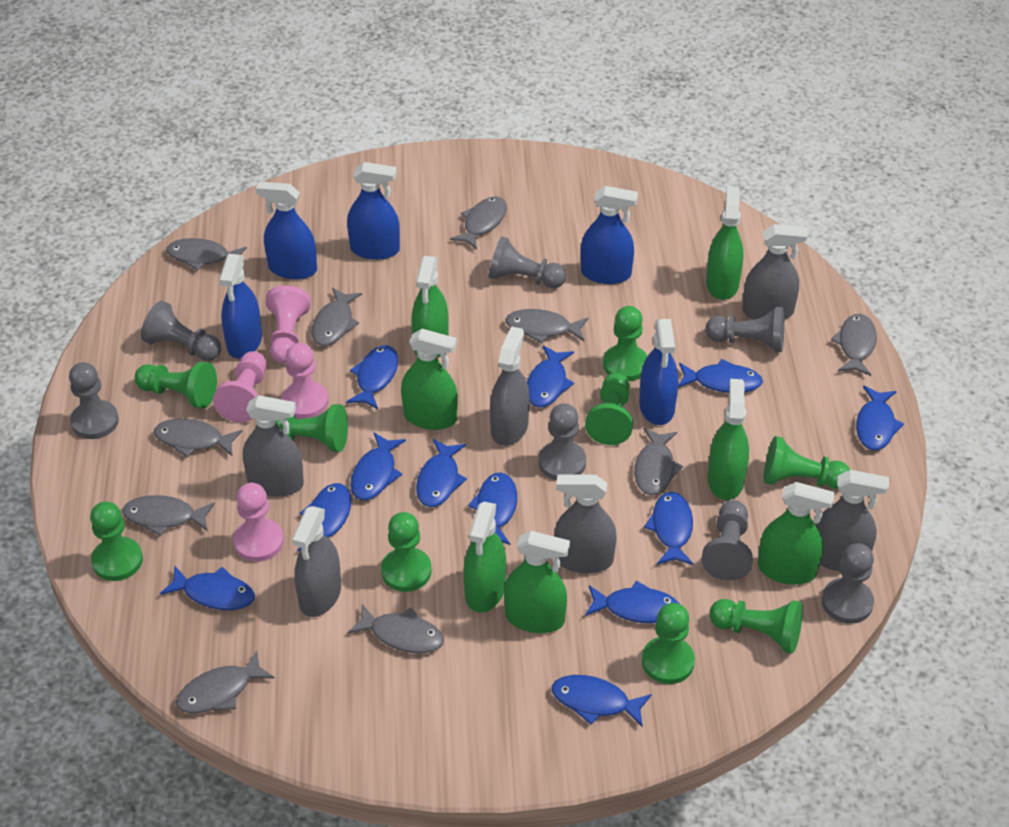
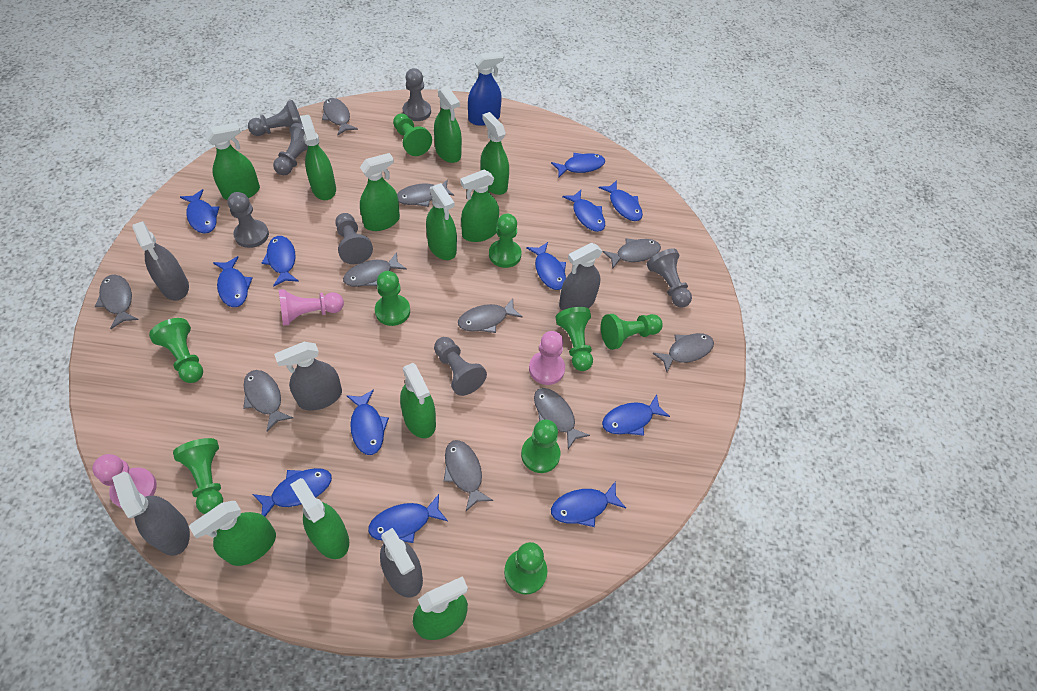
blue spray bottle: 5 -> 1
green spray bottle: 7 -> 11
grey spray bottle: 6 -> 5
pink pawn: 4 -> 3

